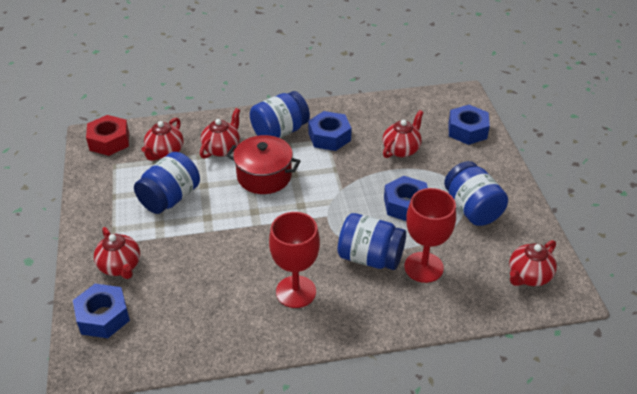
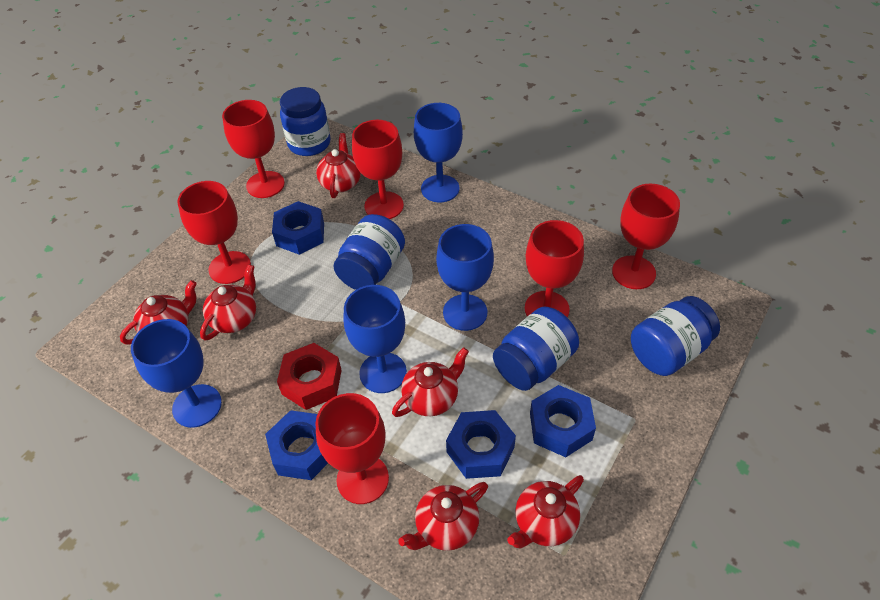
blue goblet: 0 -> 4
red goblet: 2 -> 6
red pot: 1 -> 0
red teapot: 5 -> 6

